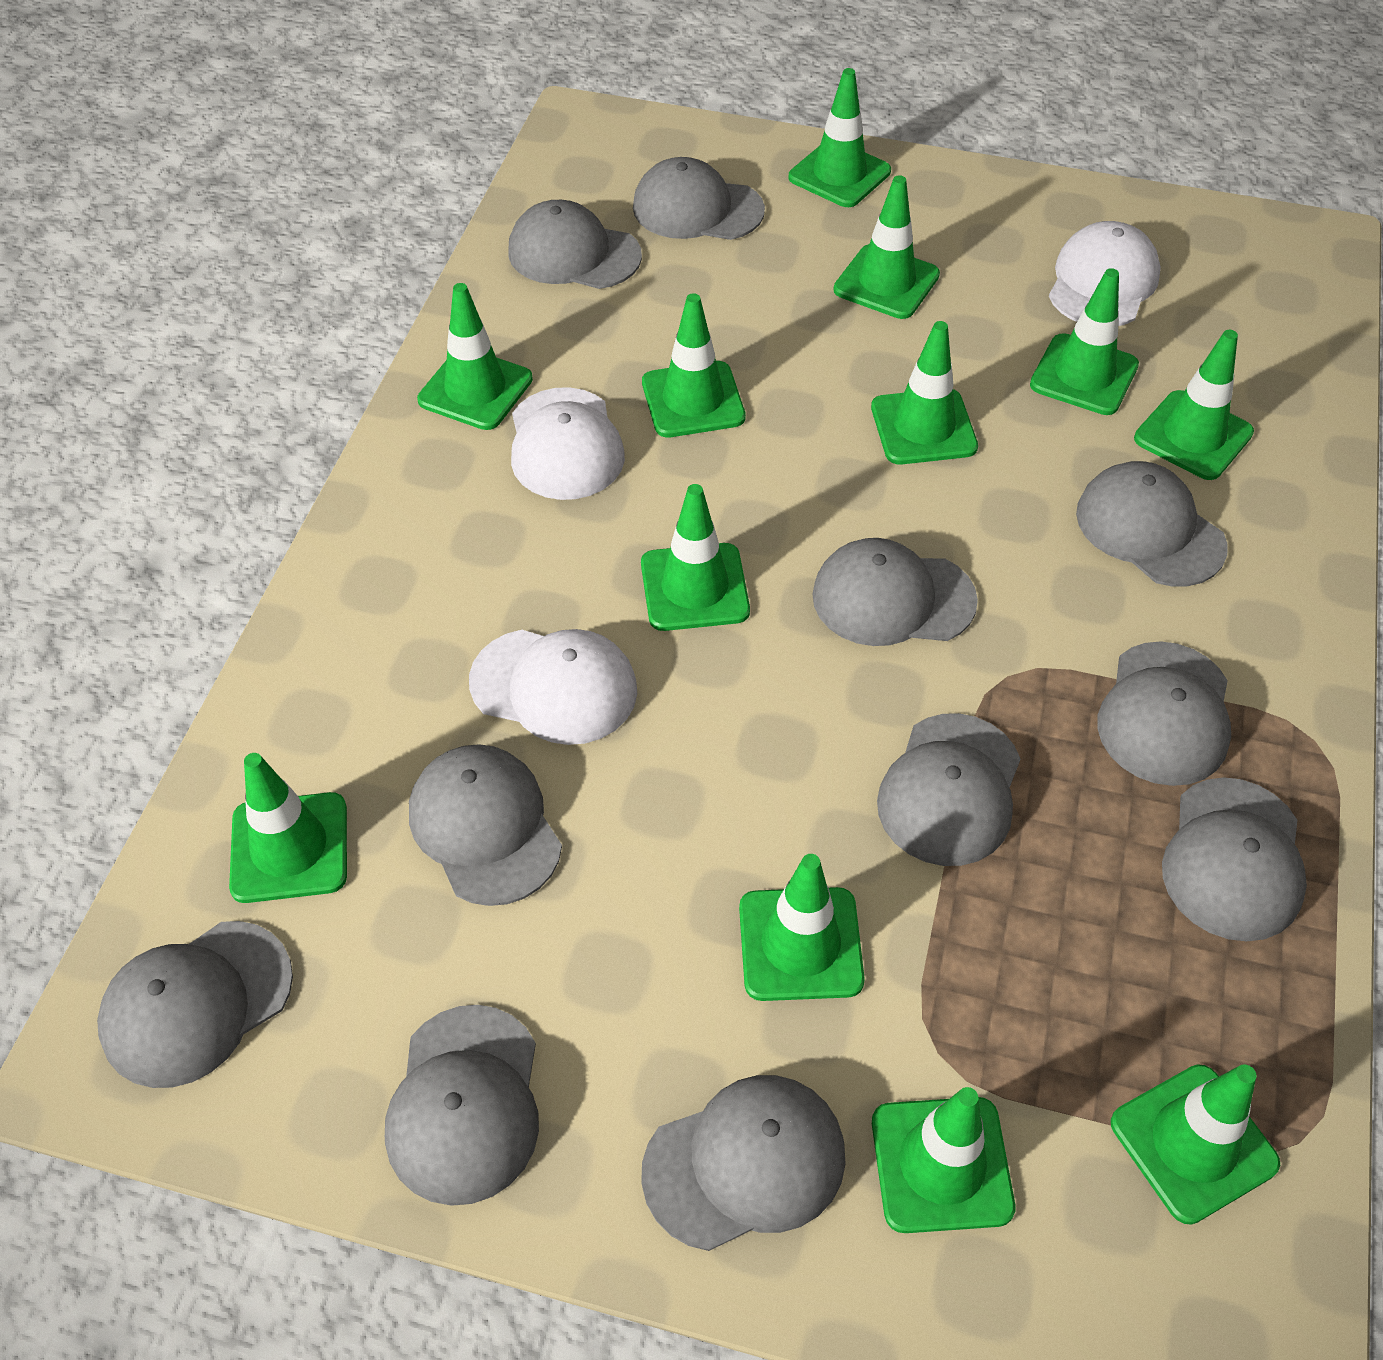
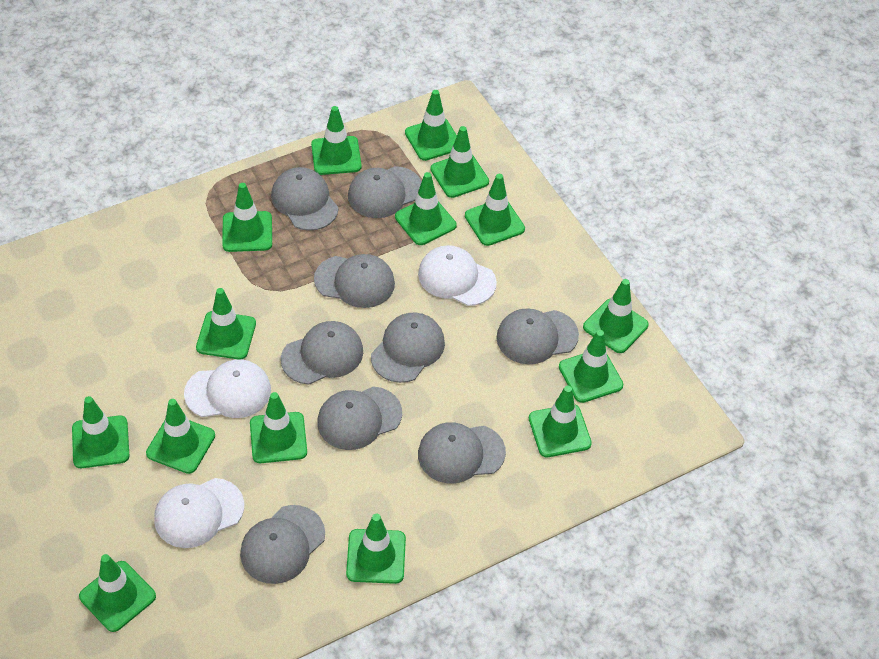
green traffic cone: 12 -> 15
grey cap: 11 -> 9

